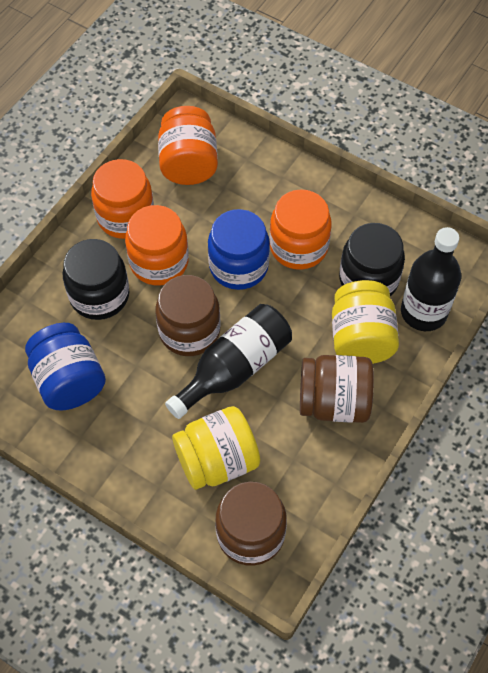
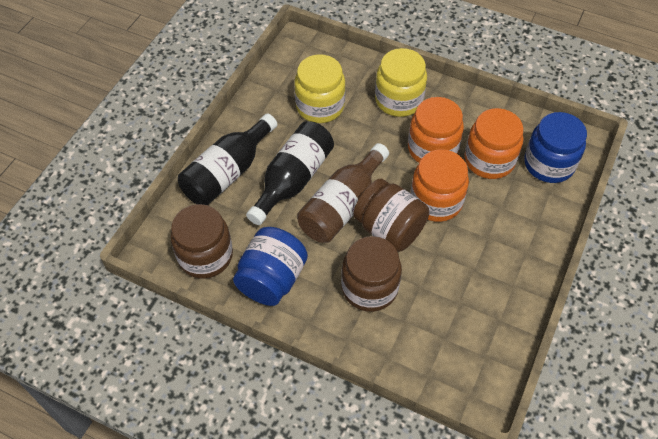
black jar: 2 -> 0
brown bottle: 0 -> 1
orange jar: 4 -> 3

